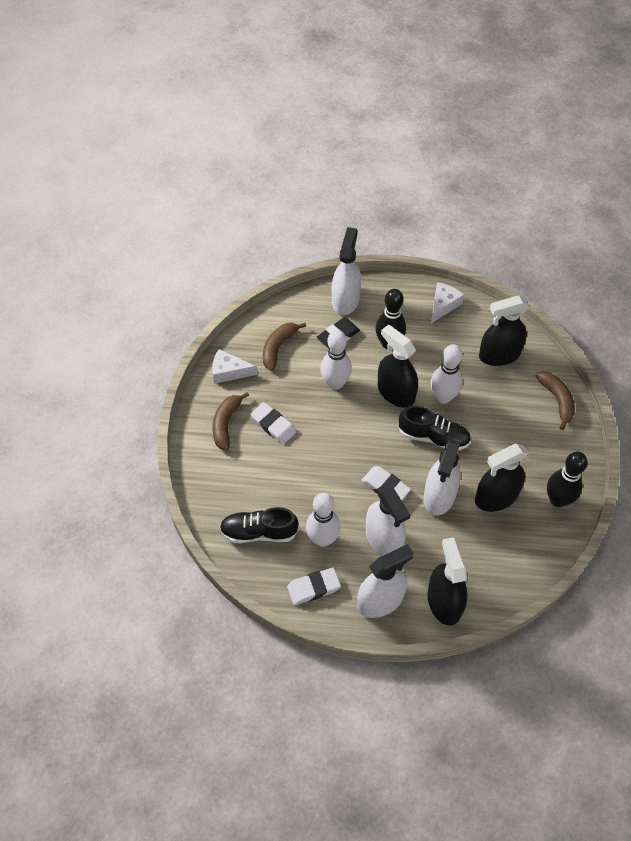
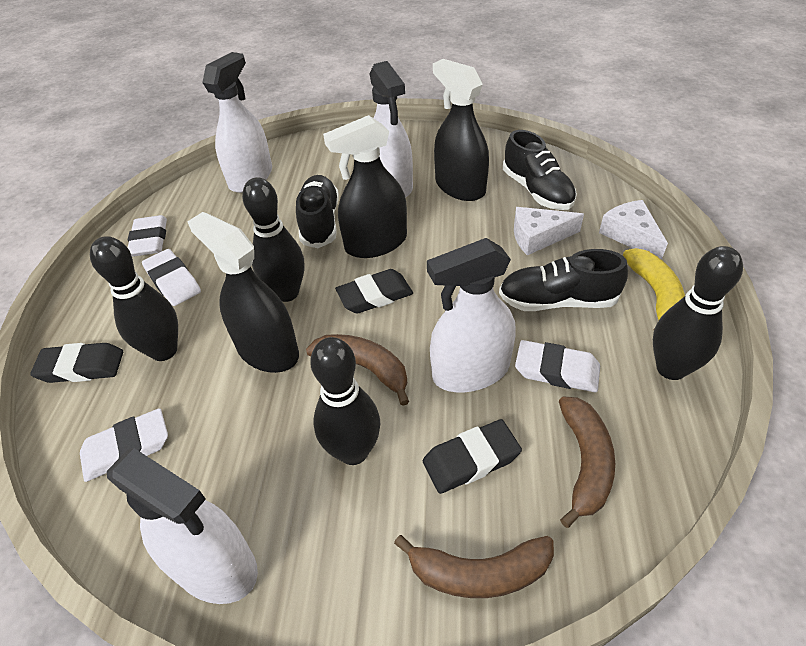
black bowling pin: 2 -> 4
black eraser: 1 -> 3
black shoe: 2 -> 3
black spray bottle: 4 -> 3
white bowling pin: 3 -> 0
white eraser: 3 -> 4
yellow banana: 0 -> 1

